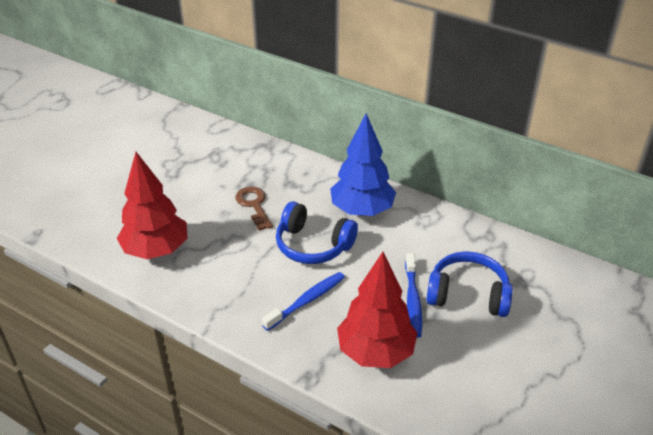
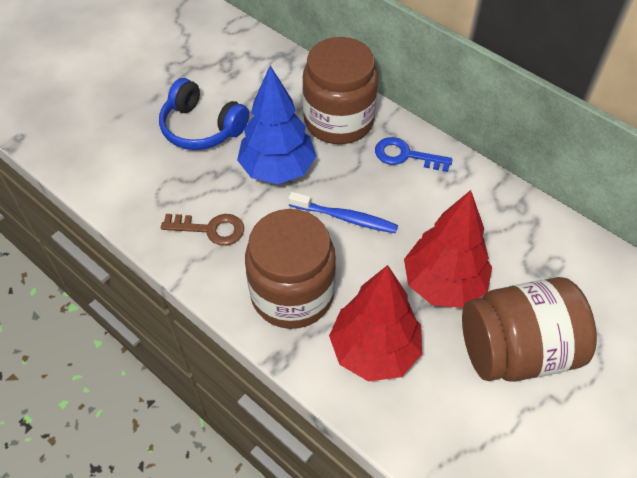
blue headphones: 2 -> 1
blue key: 0 -> 1
blue toothbrush: 2 -> 1
brown jar: 0 -> 3

